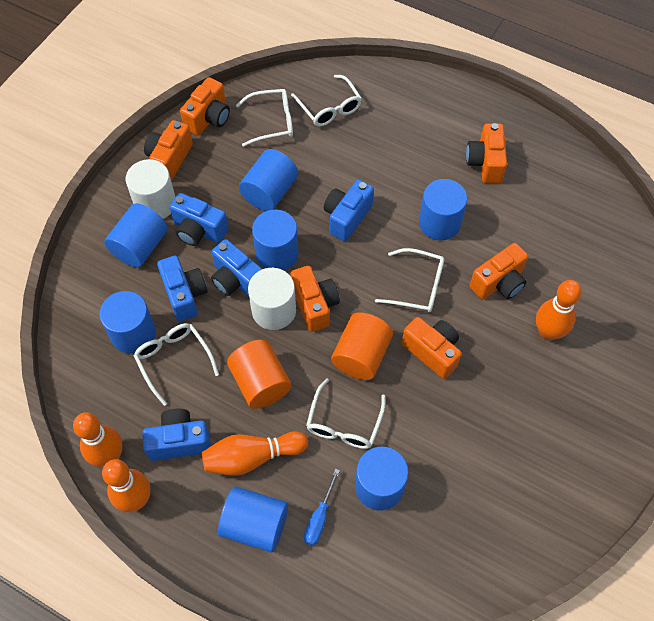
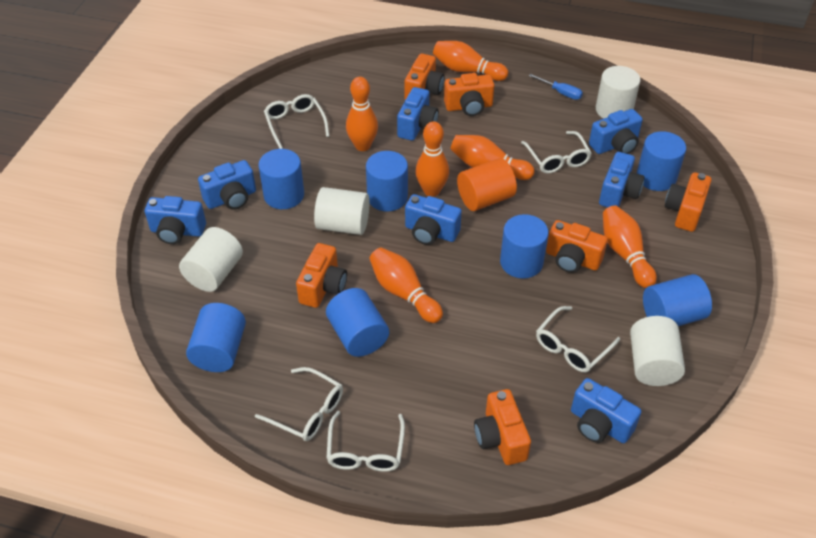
blue camera: 5 -> 7
orange bowling pin: 4 -> 6
orange cylinder: 2 -> 1
white cylinder: 2 -> 4

